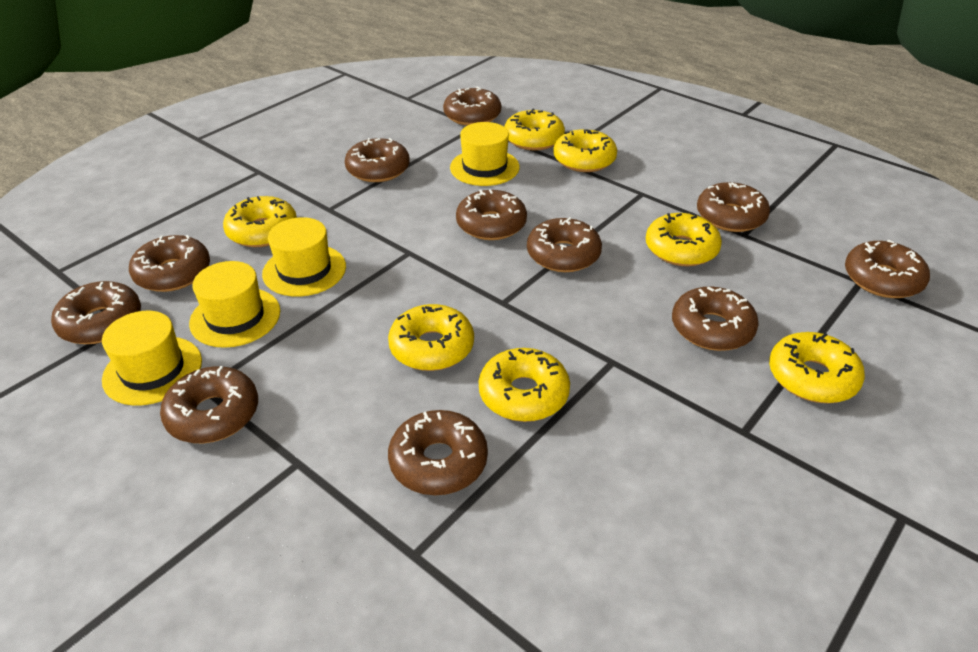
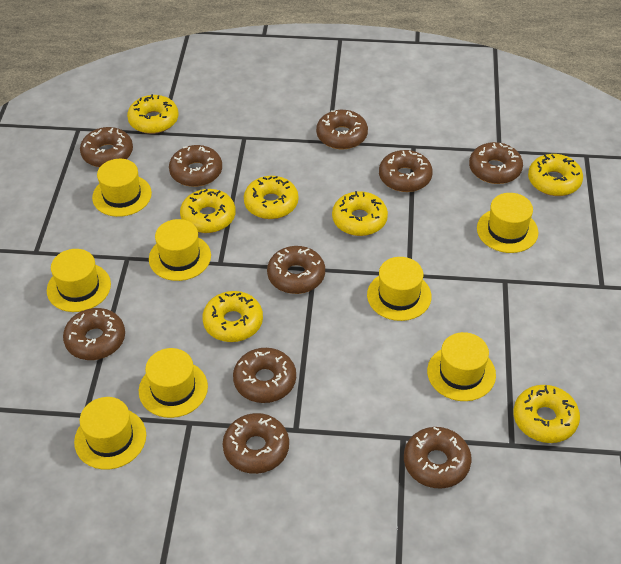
brown donut: 11 -> 10
yellow hat: 4 -> 8

